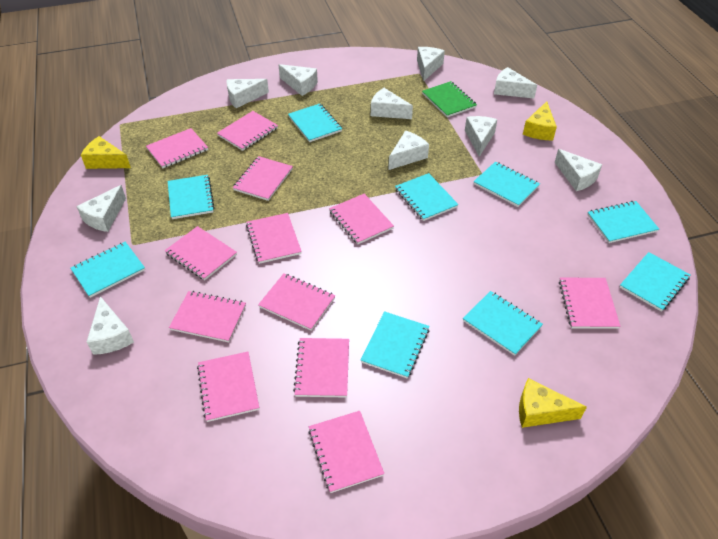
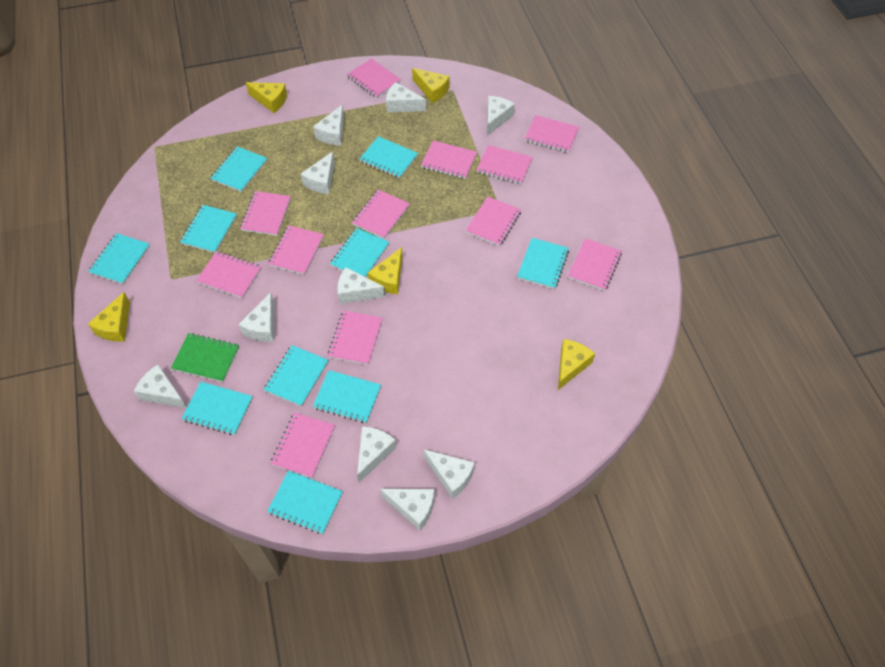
turquoise notebook: 9 -> 10
yellow cheese: 3 -> 5

